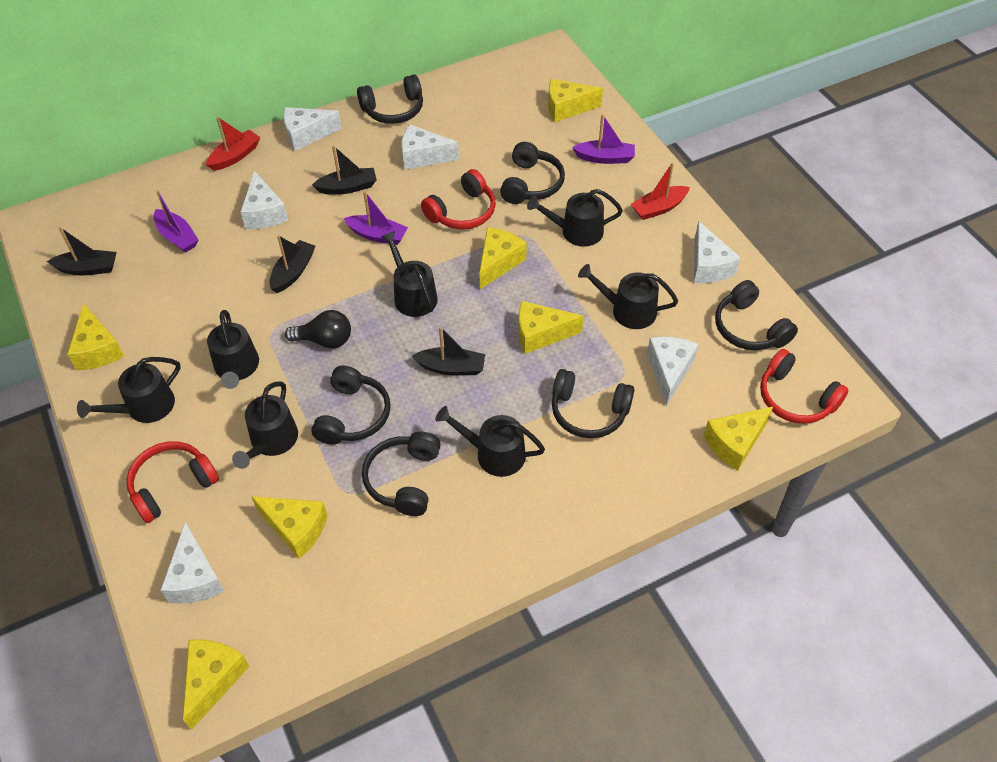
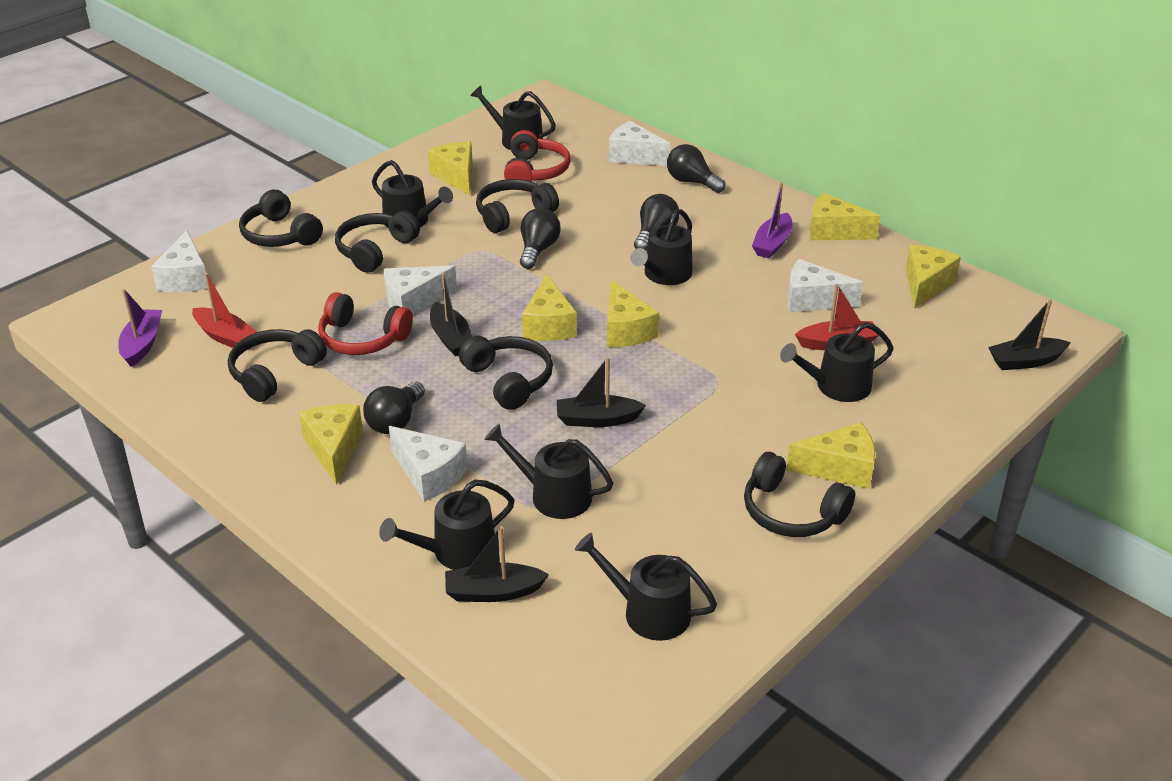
black light bulb: 1 -> 4
purple boat: 3 -> 2
red headphones: 3 -> 2
white cheese: 6 -> 5

